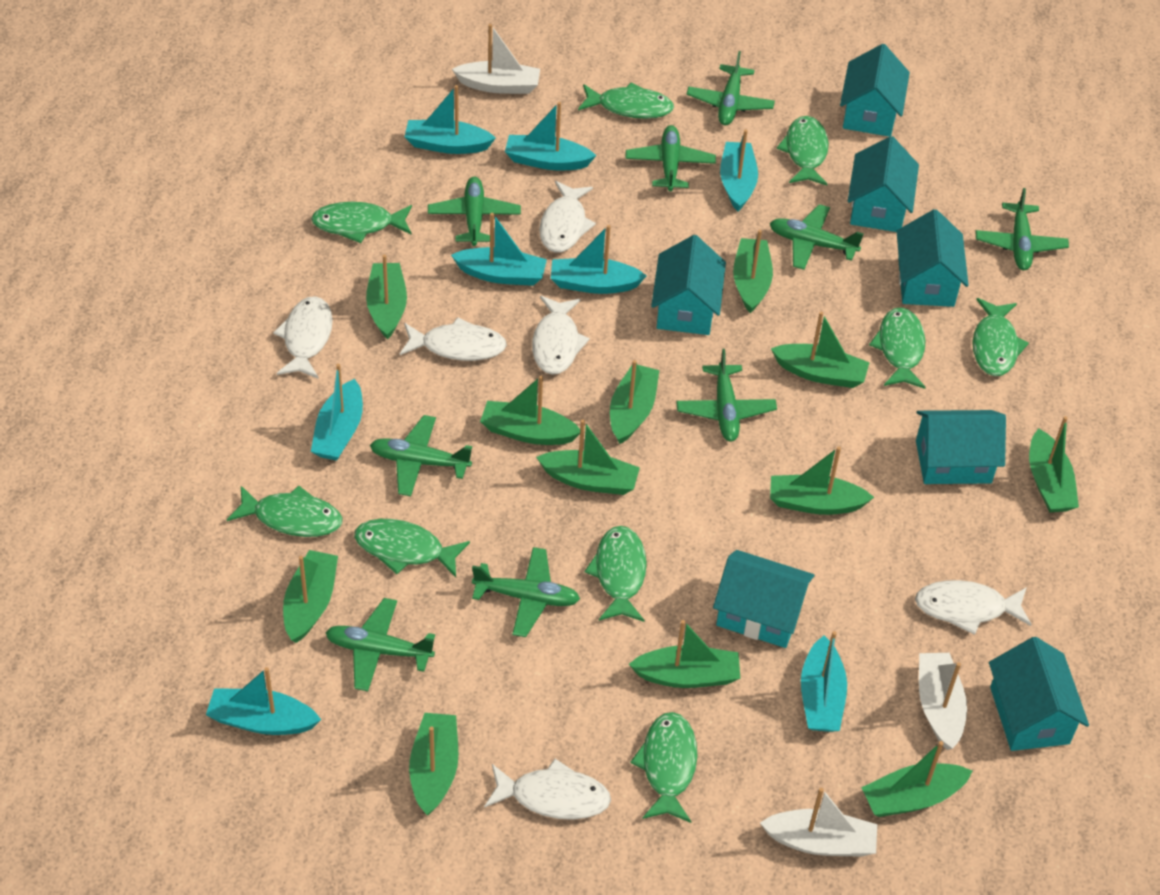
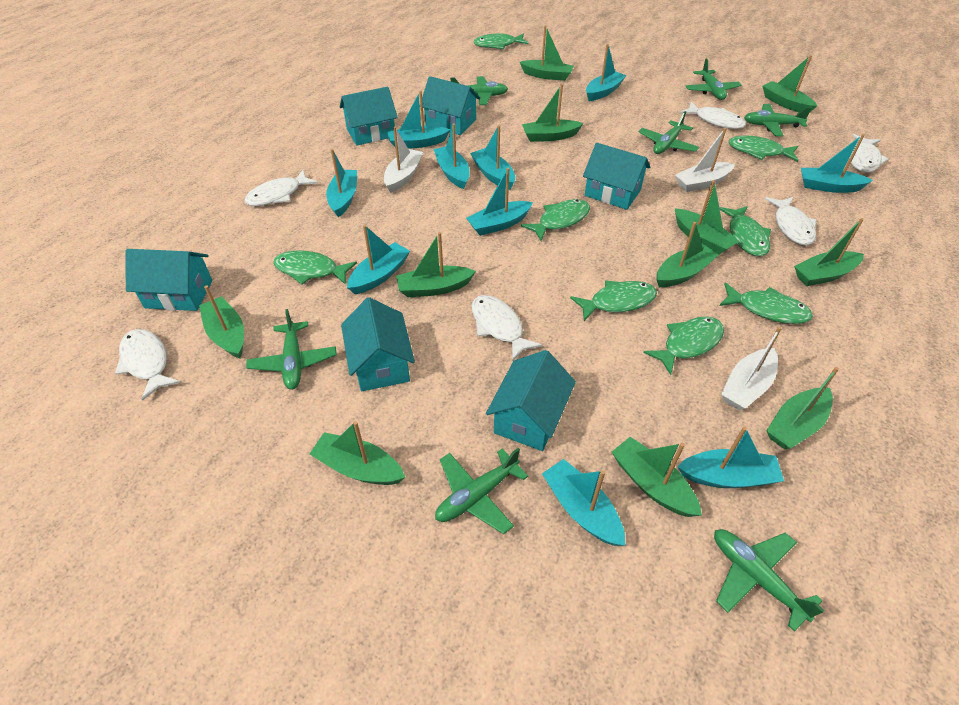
green boat: 12 -> 11
green fish: 9 -> 8
green plane: 9 -> 7
turquoise boat: 8 -> 10
turquoise house: 7 -> 6

